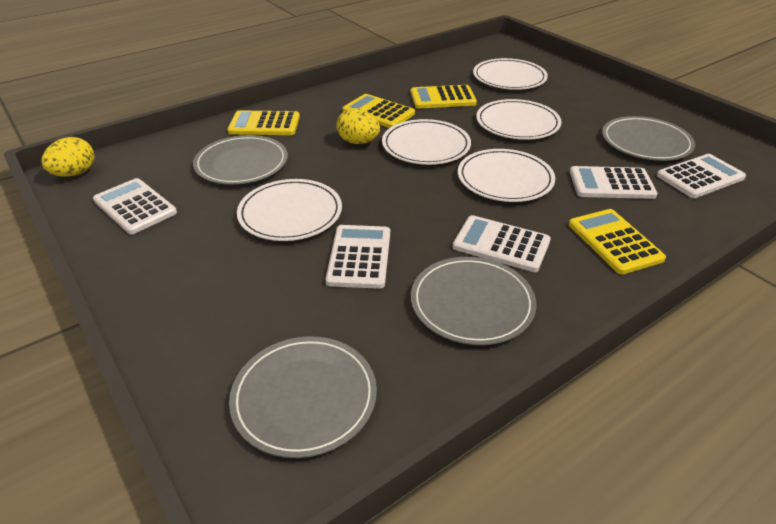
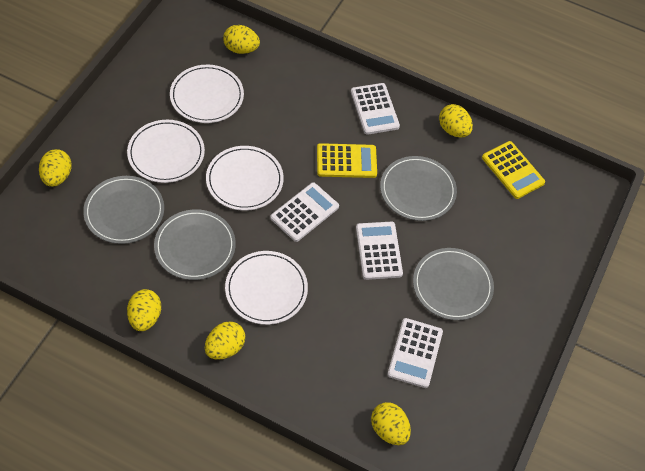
white calculator: 5 -> 4
white plate: 5 -> 4
yellow calculator: 4 -> 2
yellow egg: 2 -> 6

